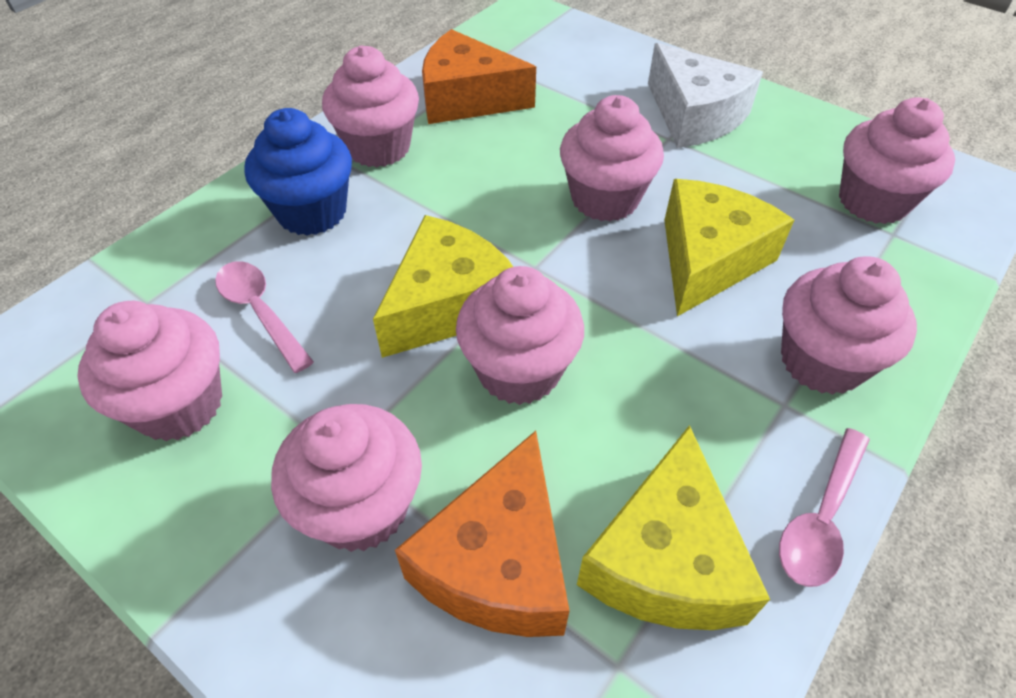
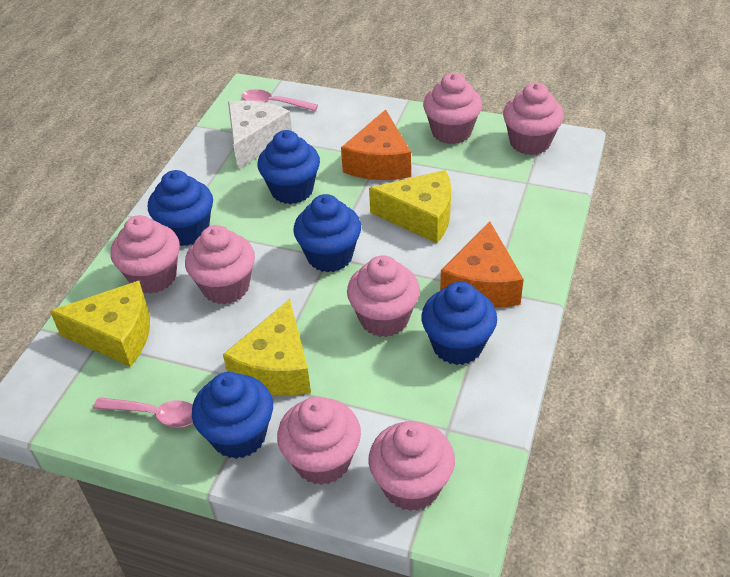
blue cupcake: 1 -> 5

